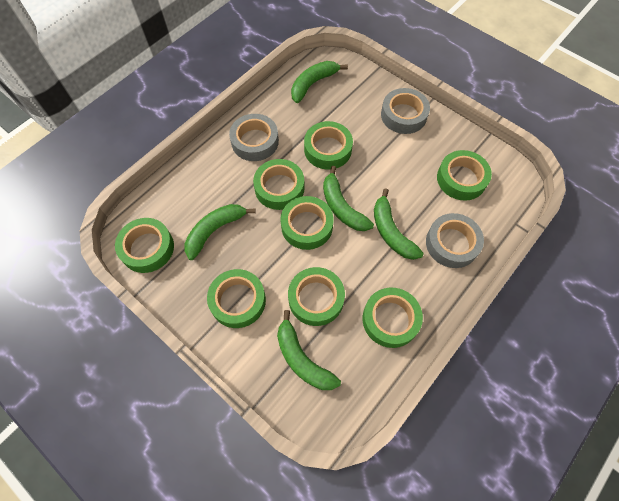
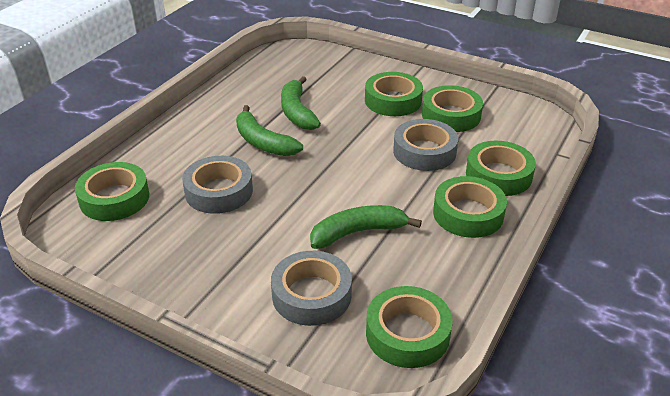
green banana: 5 -> 3
green tape: 8 -> 6

